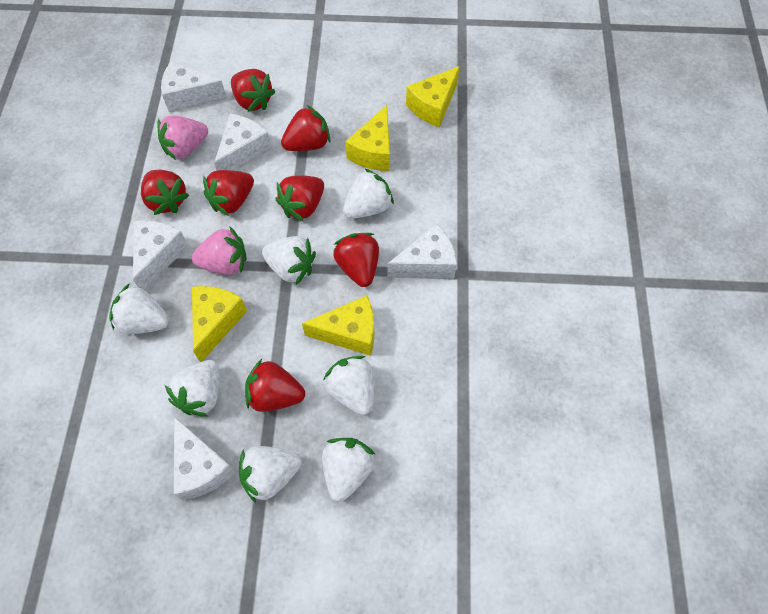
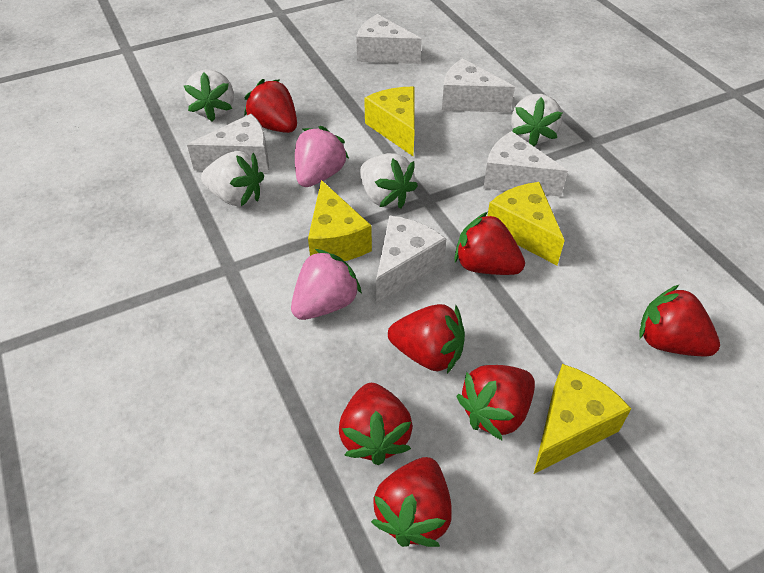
white strawberry: 7 -> 4

